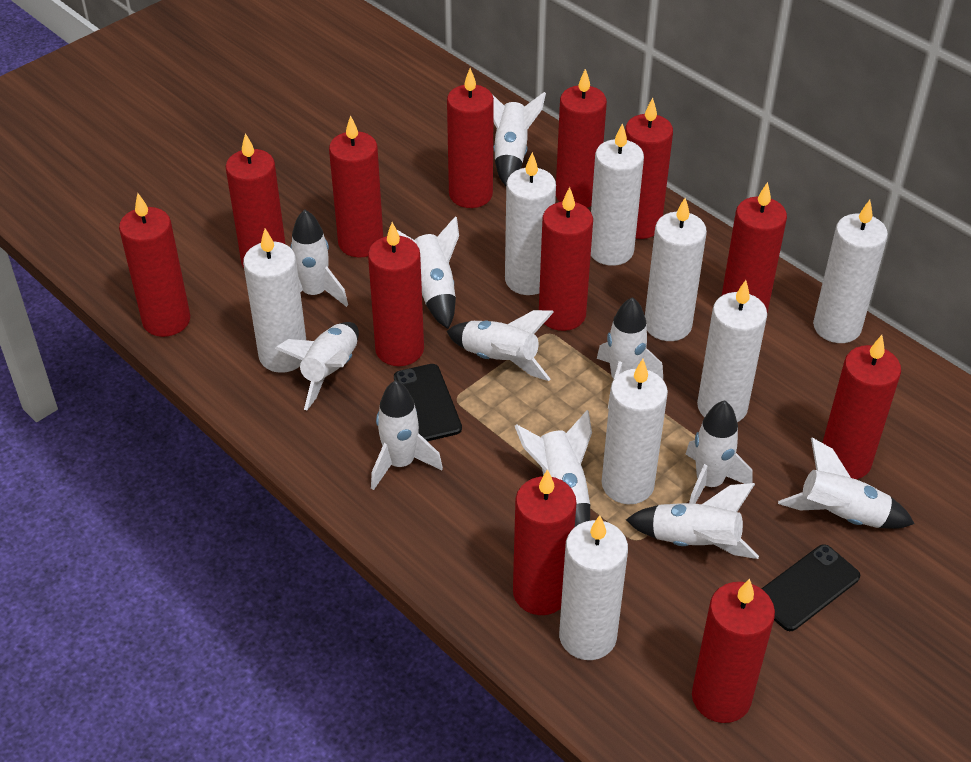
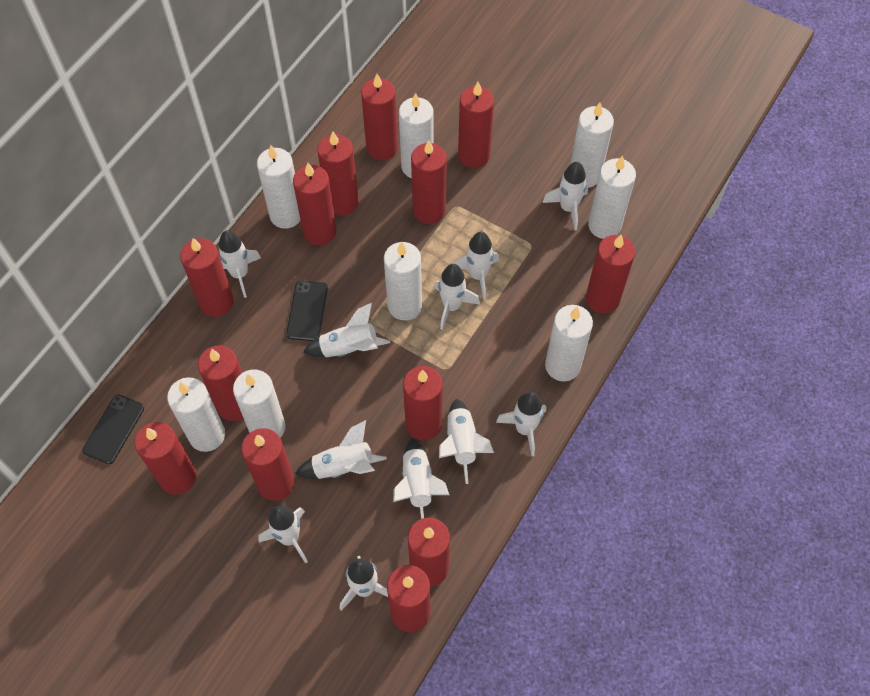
red candle: 12 -> 13

